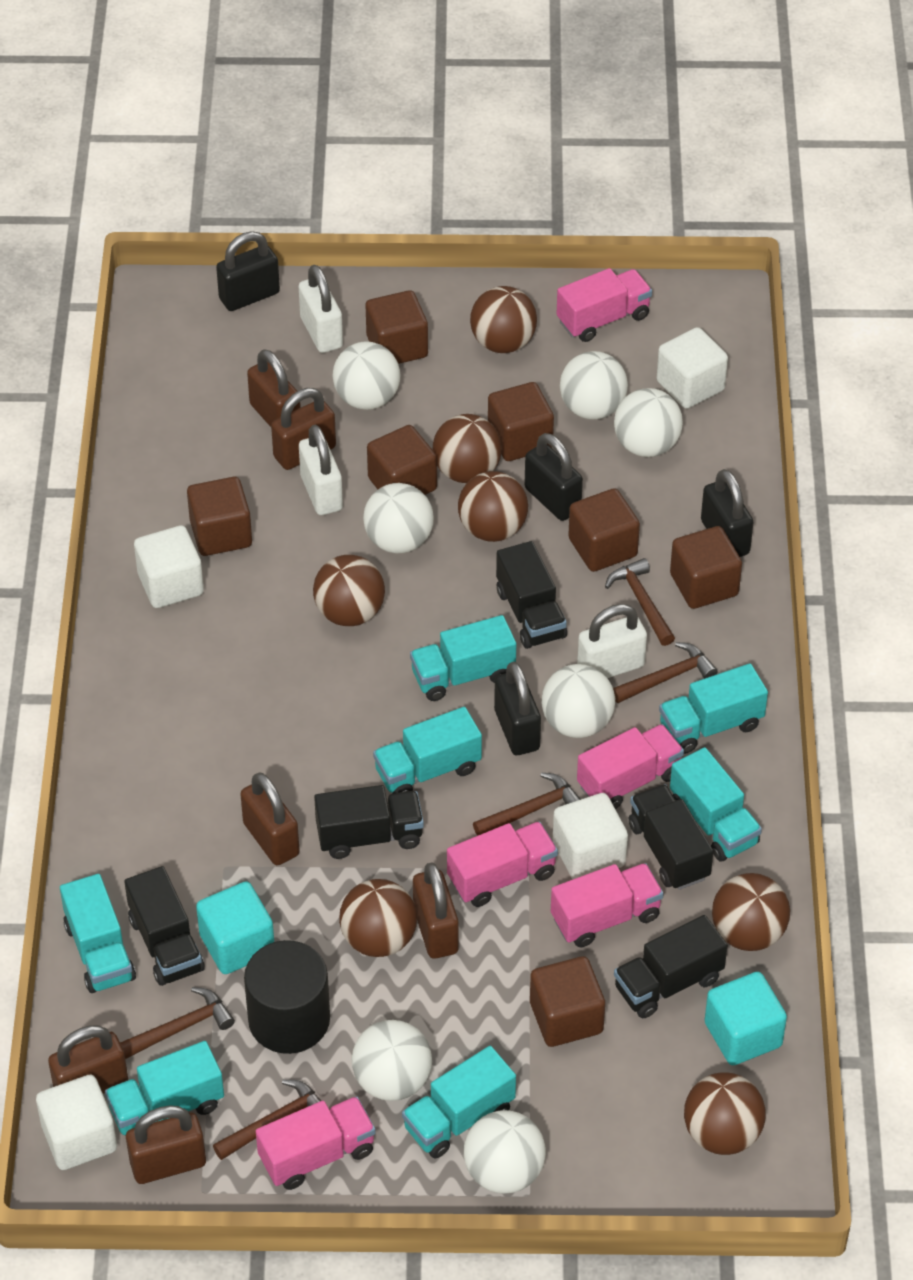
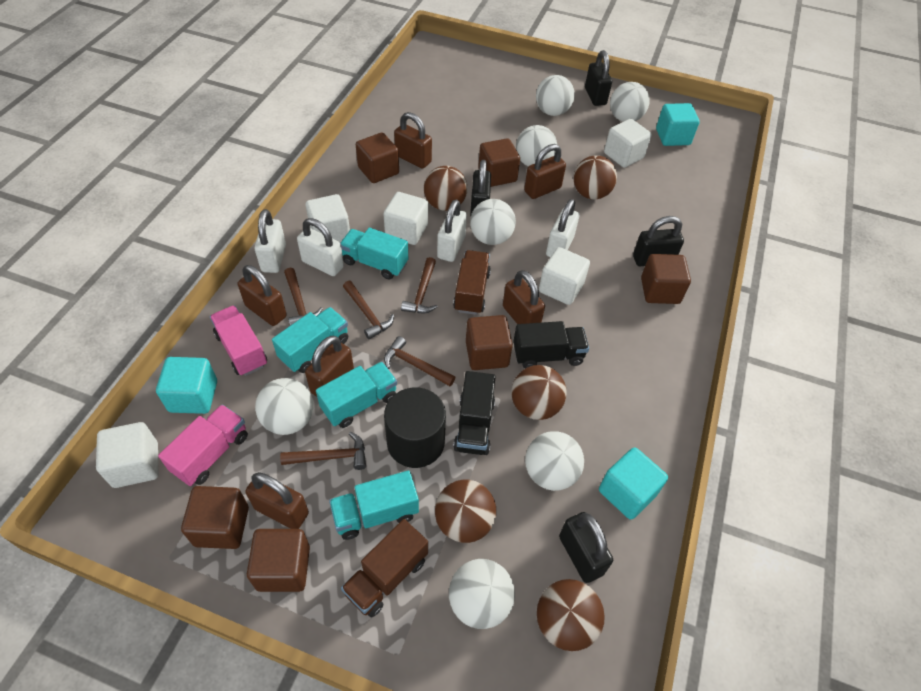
black truck: 5 -> 2
brown ball: 7 -> 5
brown cube: 7 -> 6
brown truck: 0 -> 2
pink truck: 5 -> 2
turquoise cube: 2 -> 3
turquoise truck: 7 -> 4
white cube: 4 -> 5
white padlock: 3 -> 4

